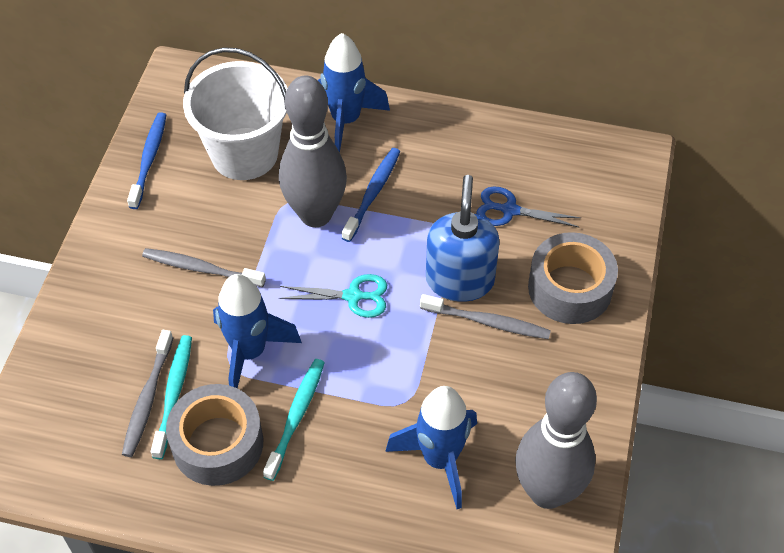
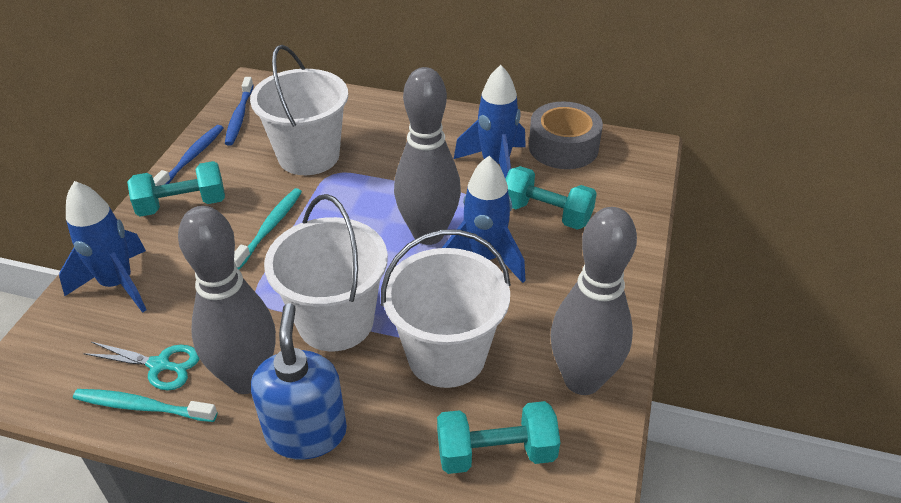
blue scissors: 1 -> 0
grey bowling pin: 2 -> 3
grey tape: 2 -> 1
grey toothbrush: 3 -> 0
turquoise dumbbell: 0 -> 3
white bucket: 1 -> 3

